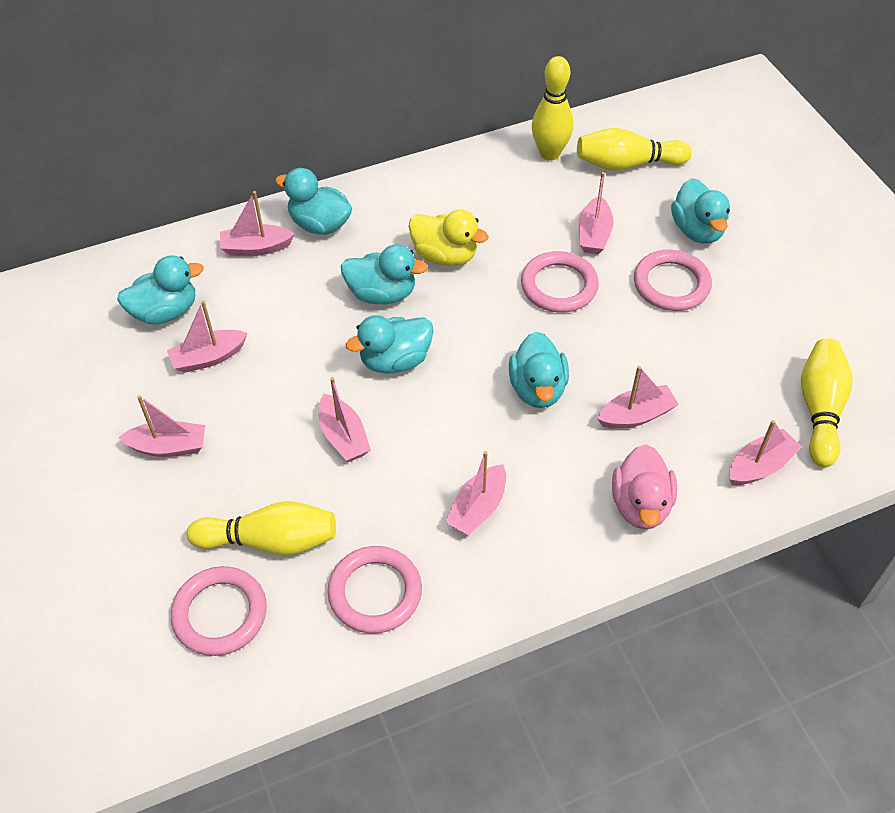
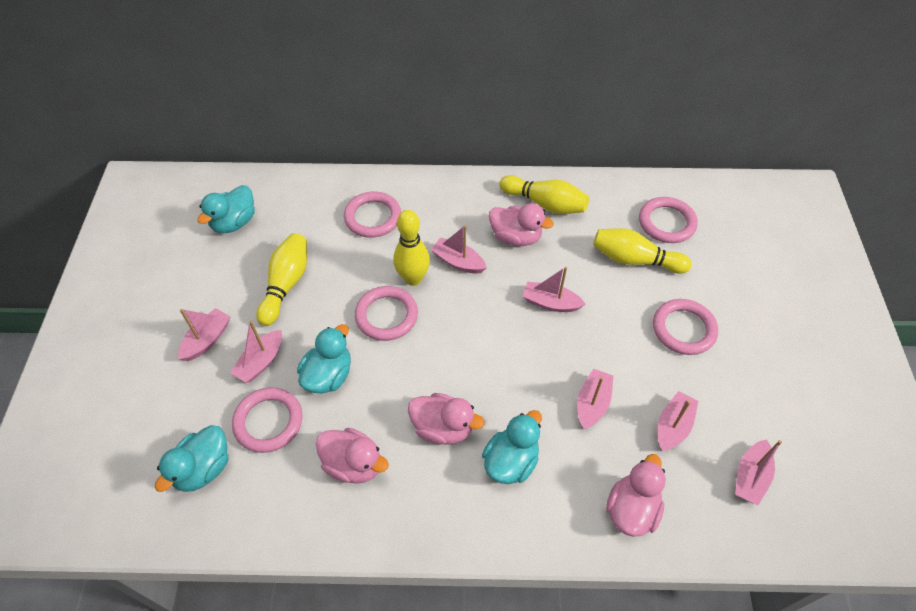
pink boat: 8 -> 7
pink duck: 1 -> 4
pink ring: 4 -> 5
turquoise duck: 6 -> 4
yellow duck: 1 -> 0

